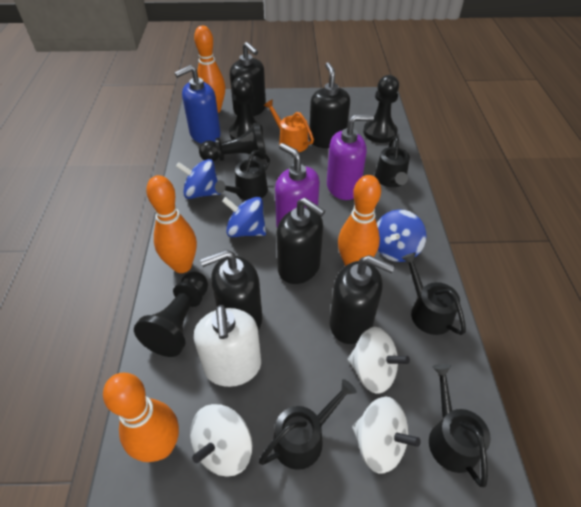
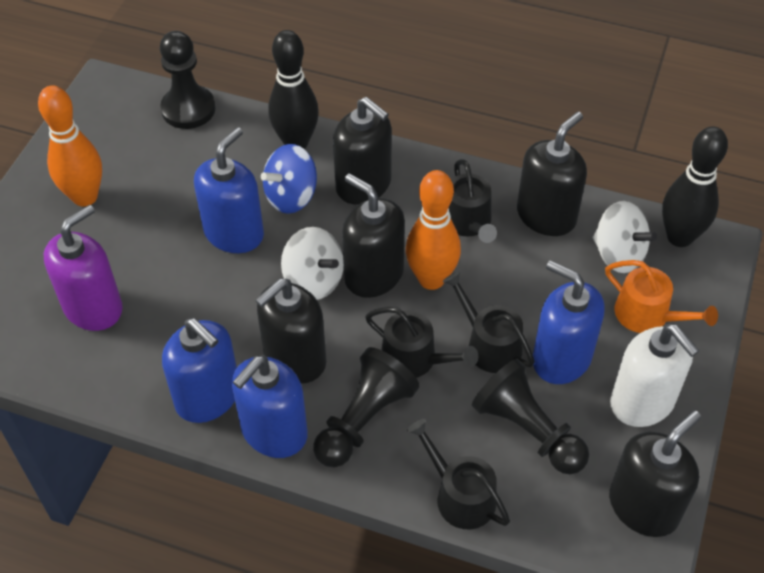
black bowling pin: 0 -> 2
black pawn: 4 -> 3
black watering can: 5 -> 4
blue soap dispenser: 1 -> 4
blue spinning top: 3 -> 1
orange bowling pin: 4 -> 2
purple soap dispenser: 2 -> 1
white spinning top: 3 -> 2

